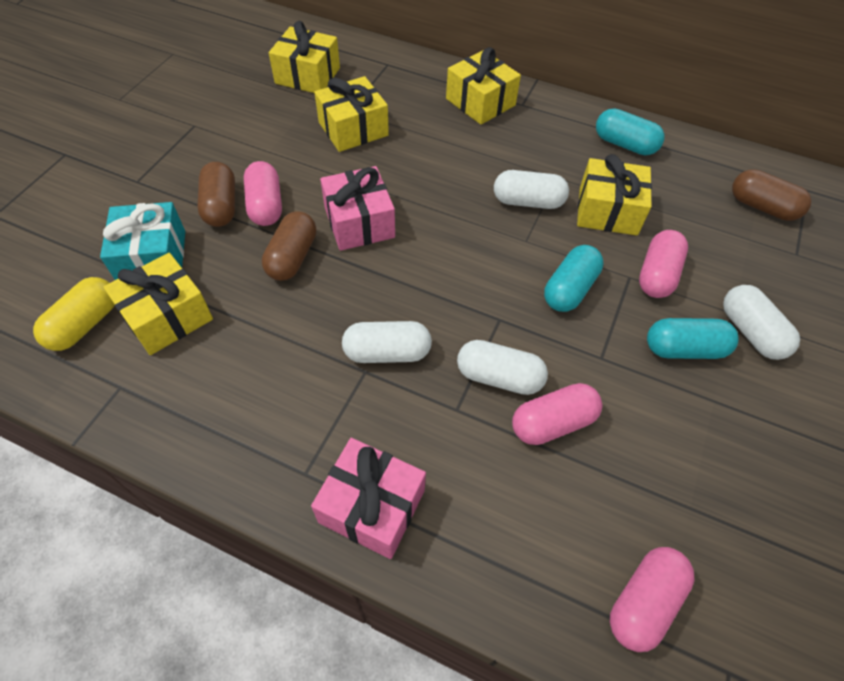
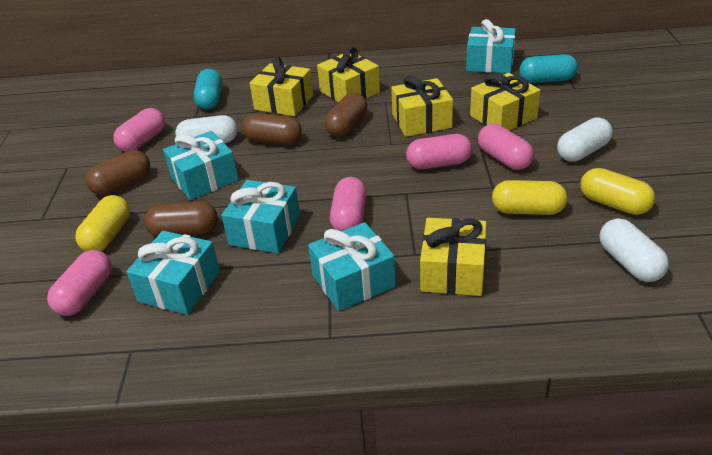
brown capsule: 3 -> 4
pink capsule: 4 -> 5
pink gift: 2 -> 0
turquoise capsule: 3 -> 2
turquoise gift: 1 -> 5
white capsule: 4 -> 3
yellow capsule: 1 -> 3

